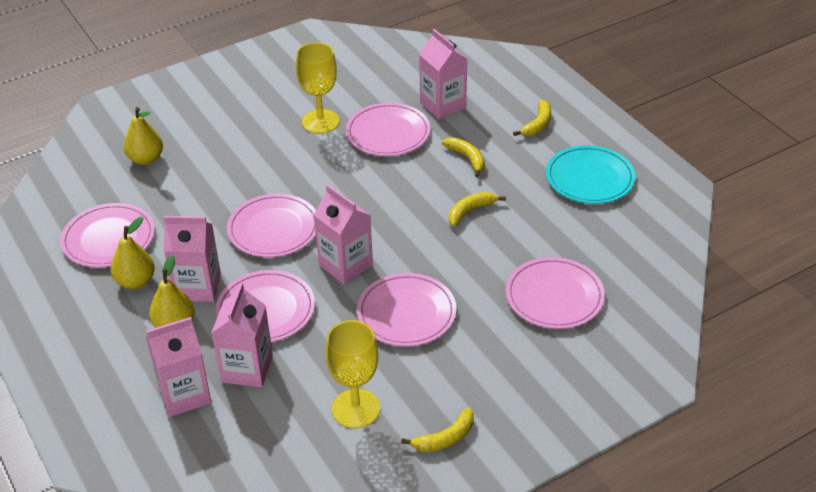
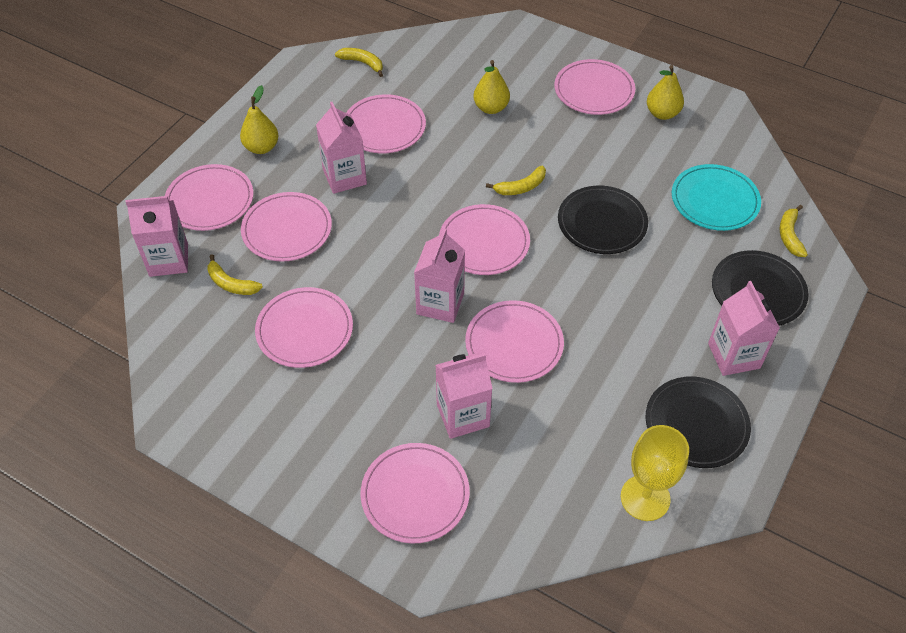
black plate: 0 -> 3
pink plate: 6 -> 8
yellow goblet: 2 -> 1

